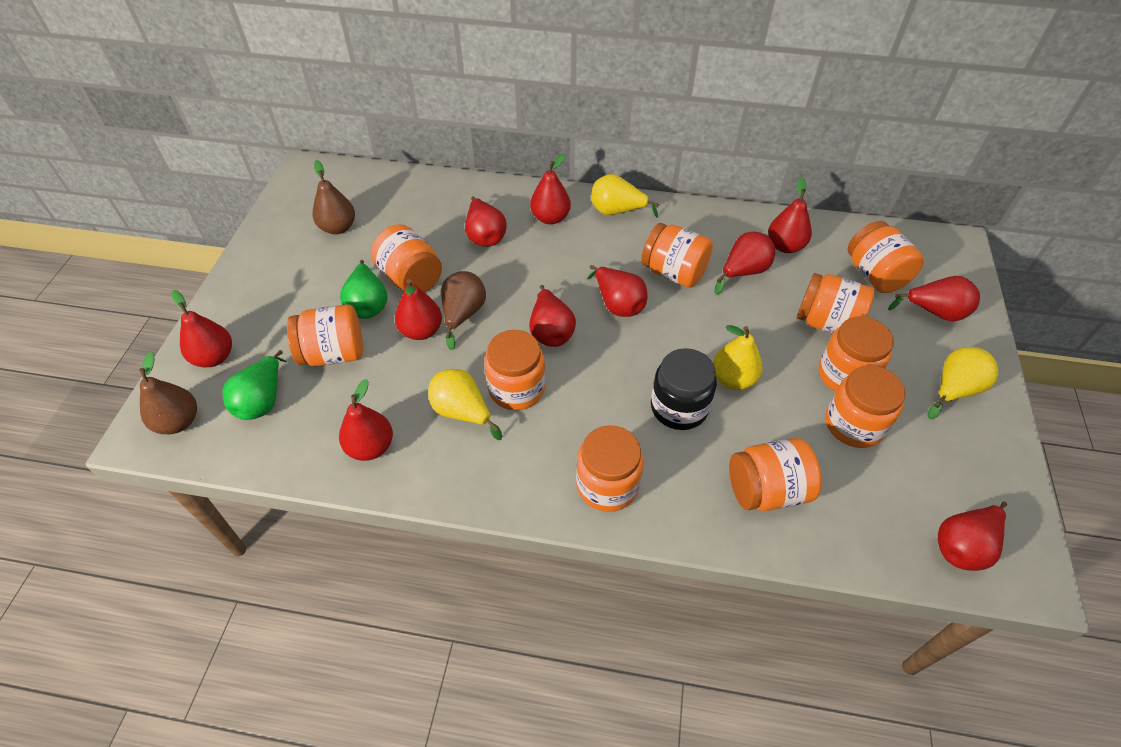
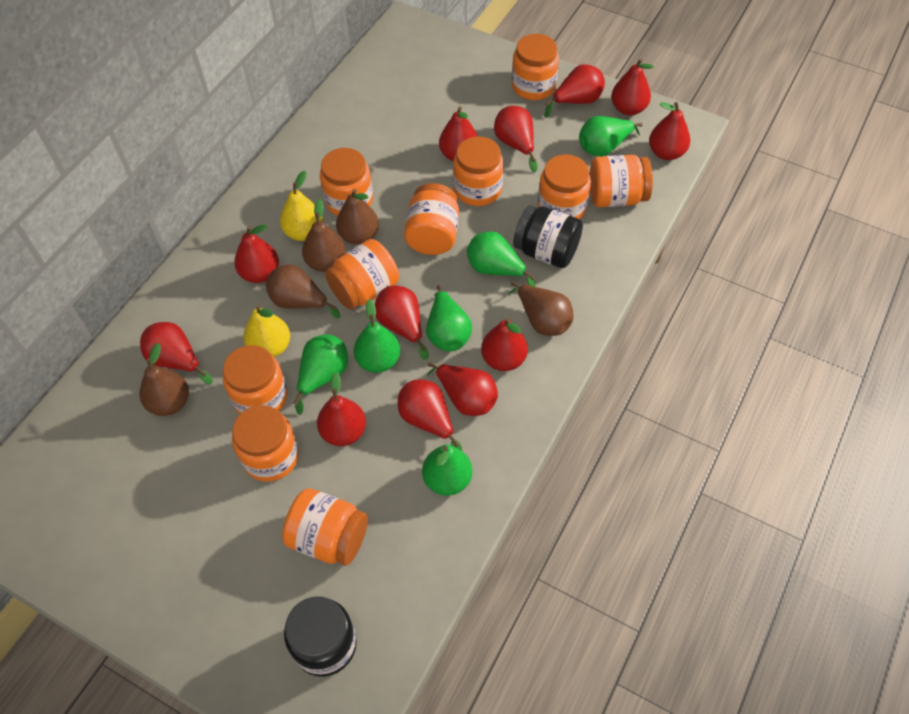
black jar: 1 -> 2
brown pear: 3 -> 5
green pear: 2 -> 6
red pear: 11 -> 12
yellow pear: 4 -> 2

